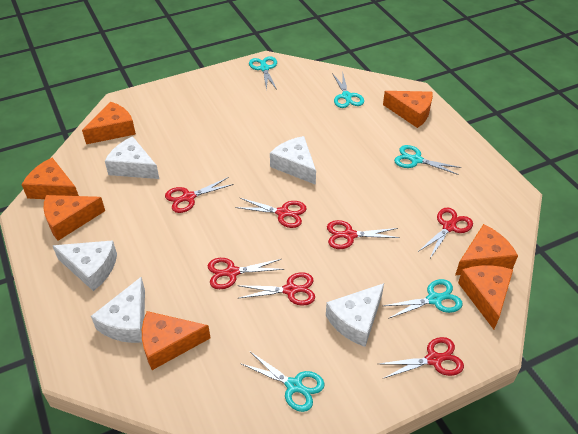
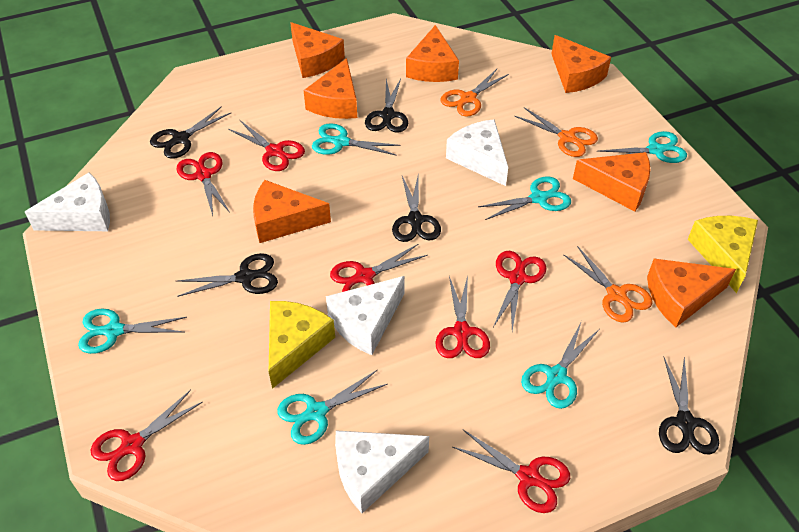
black scissors: 0 -> 5
orange scissors: 0 -> 3
turquoise scissors: 5 -> 6
white cheese: 5 -> 4
yellow cheese: 0 -> 2

